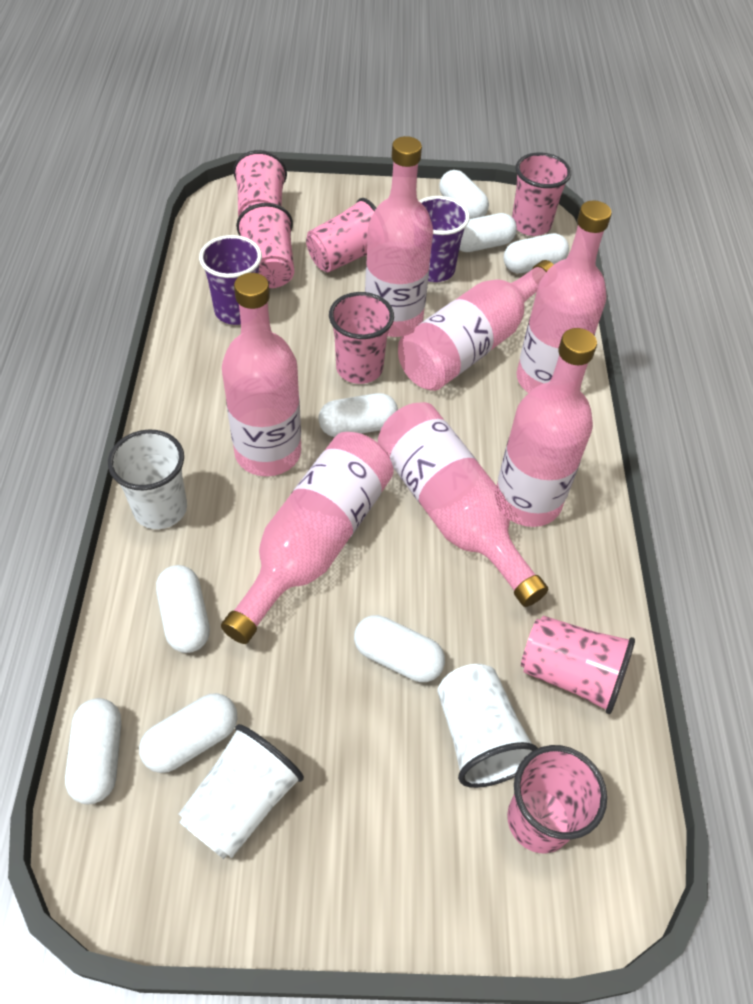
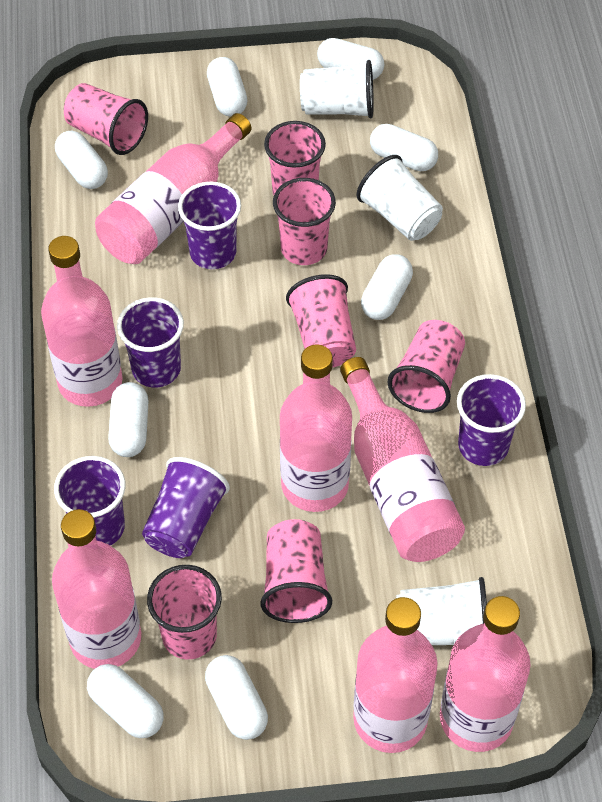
purple cup: 2 -> 5

